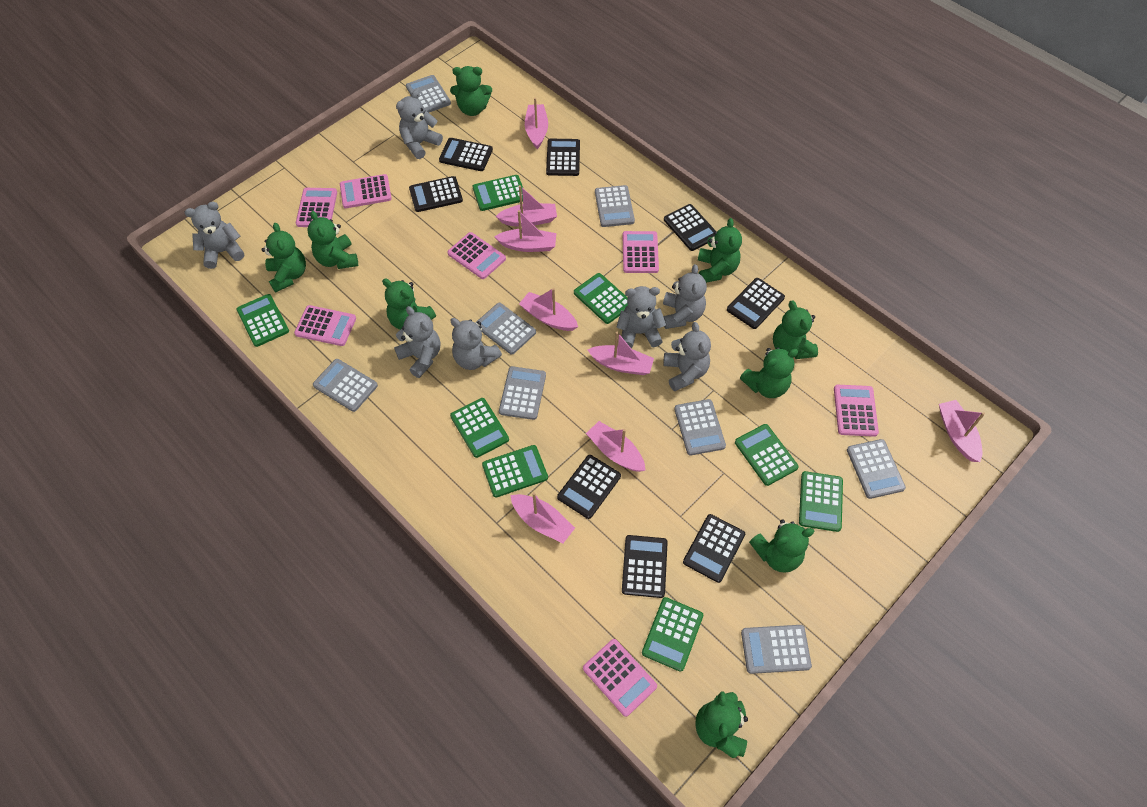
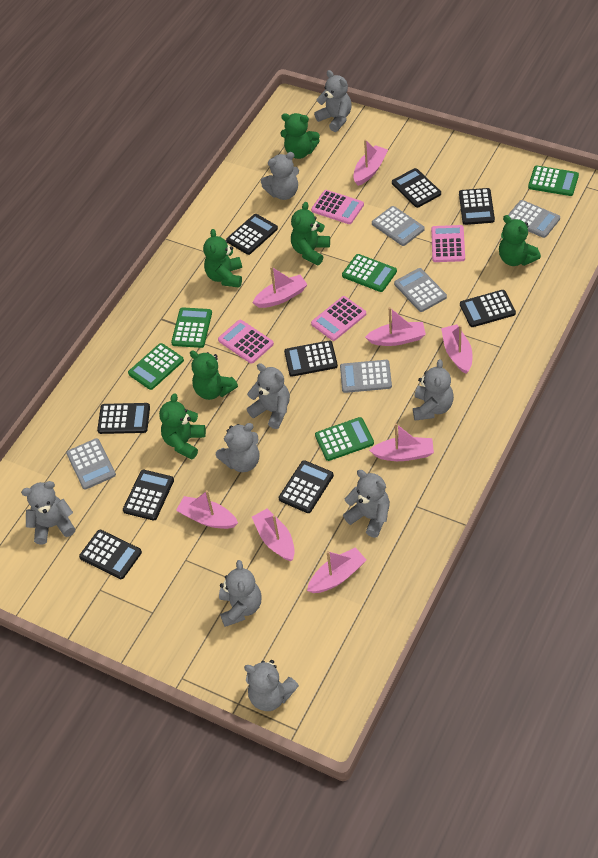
black calculator: 8 -> 9
green calculator: 8 -> 5
green teddy bear: 9 -> 6
grey calculator: 8 -> 5
grey teddy bear: 7 -> 9
pink calculator: 7 -> 4

